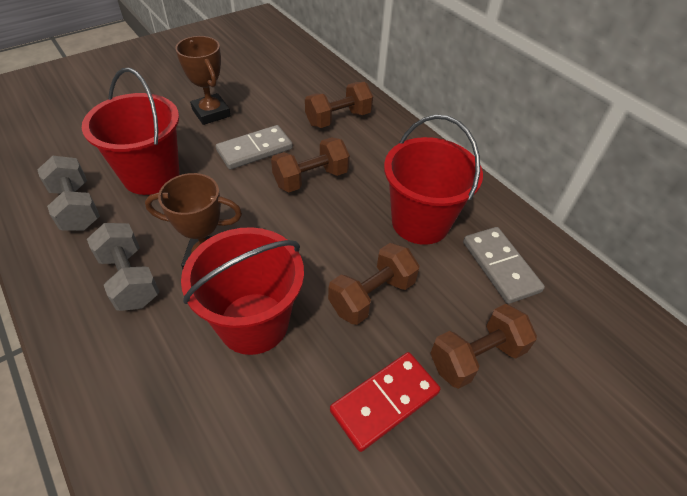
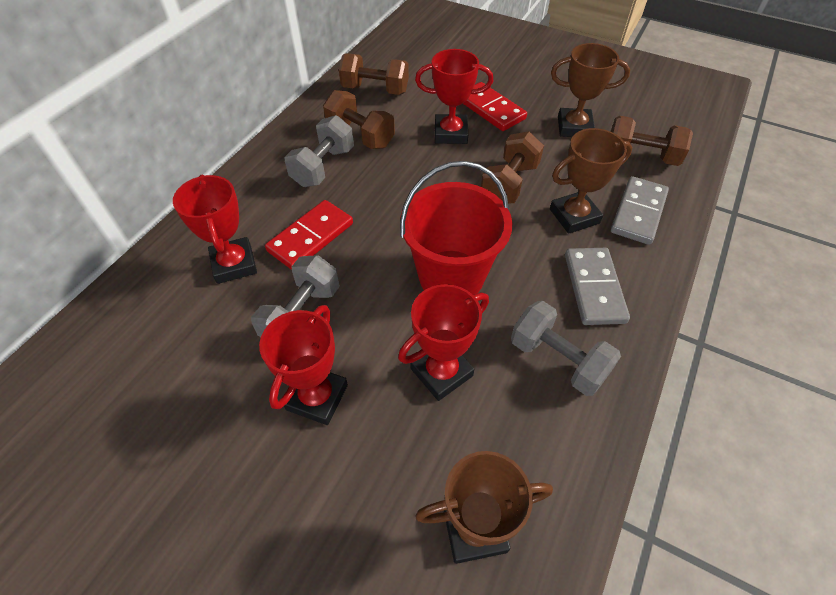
brown trophy: 2 -> 3
grey dumbbell: 2 -> 3
red bucket: 3 -> 1
red domino: 1 -> 2
red trophy: 0 -> 4

